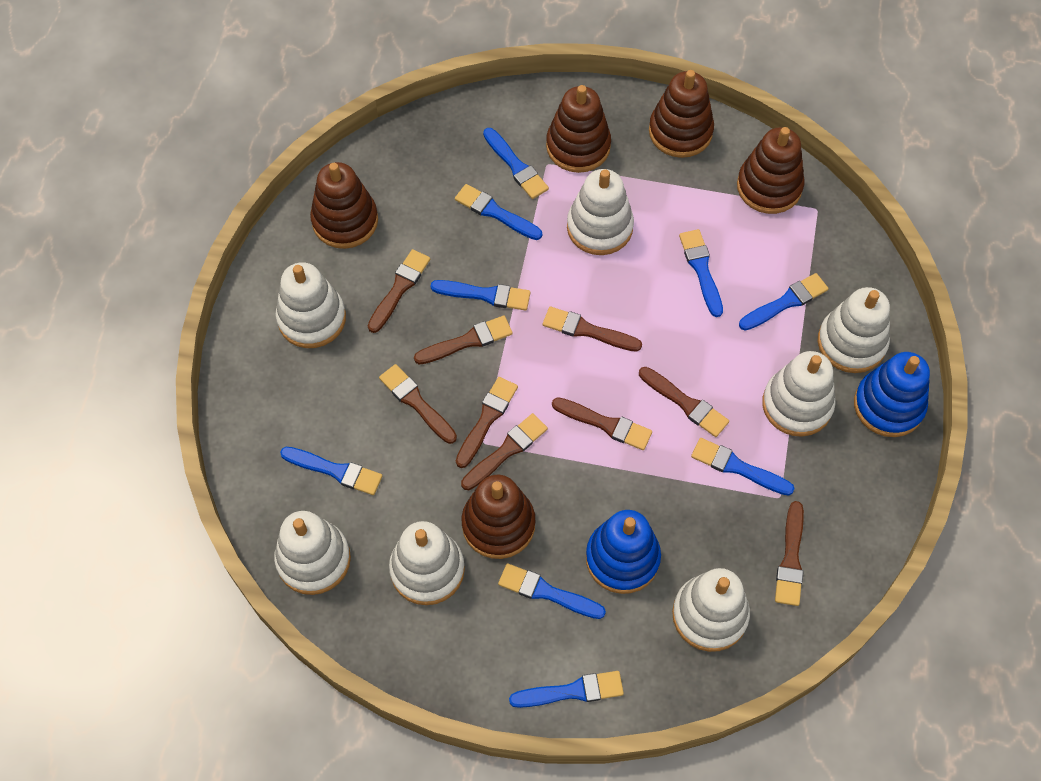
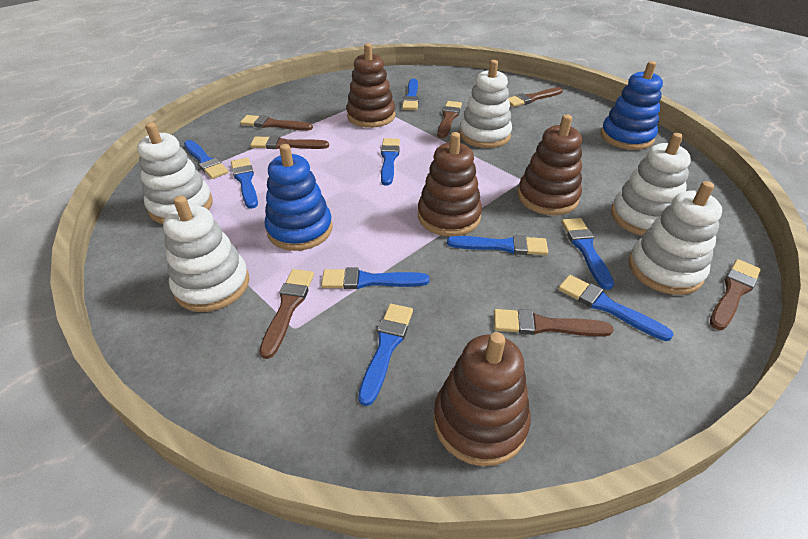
brown brush: 9 -> 7
brown stacking toy: 5 -> 4
white stacking toy: 7 -> 5

